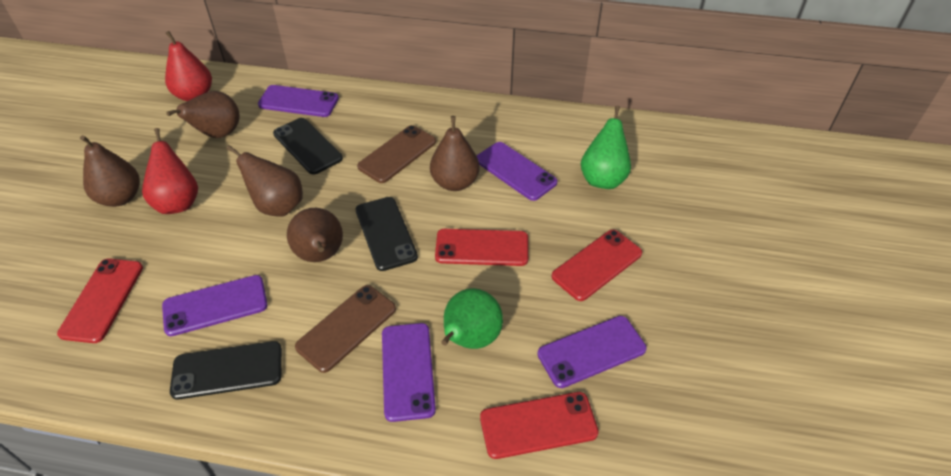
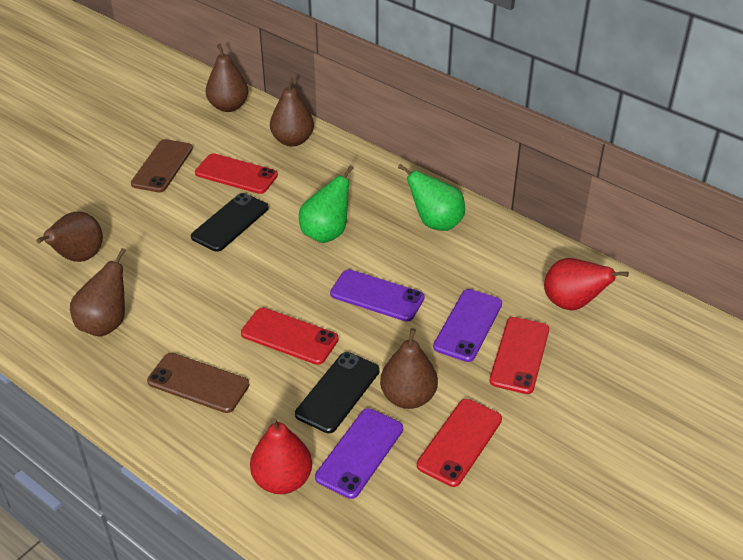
black phone: 3 -> 2
purple phone: 5 -> 3

